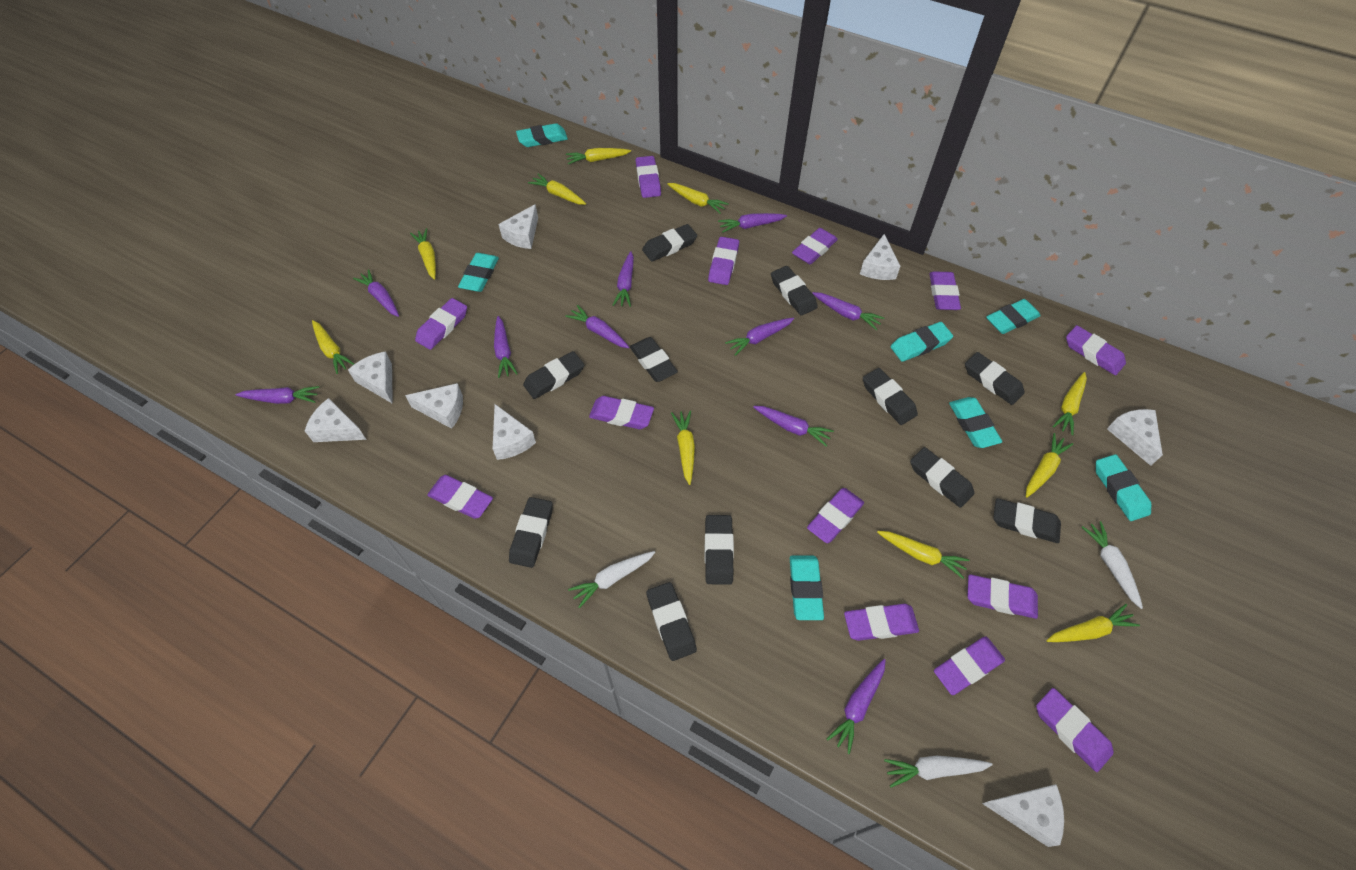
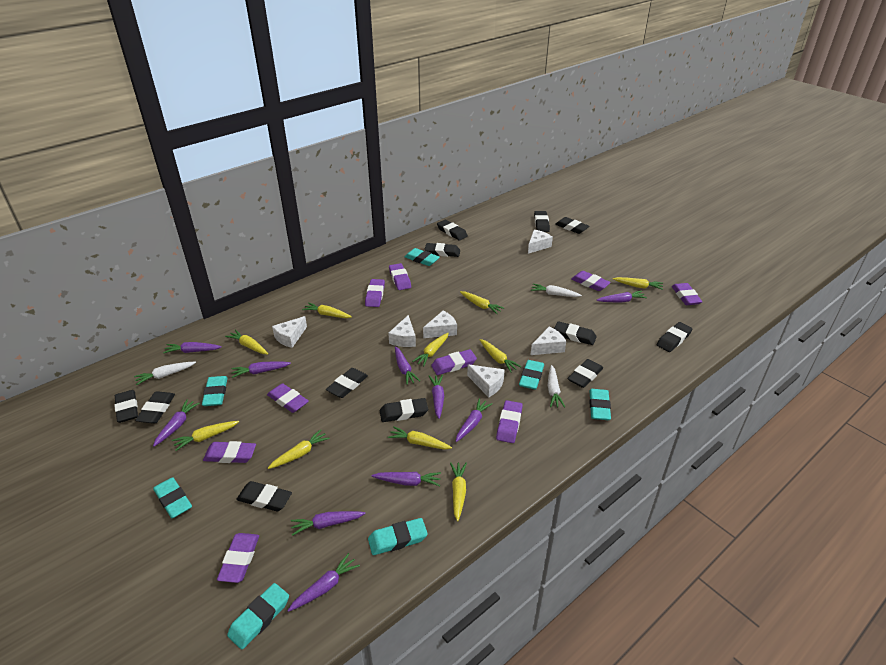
black eraser: 11 -> 12
purple eraser: 13 -> 9
white cheese: 8 -> 6

